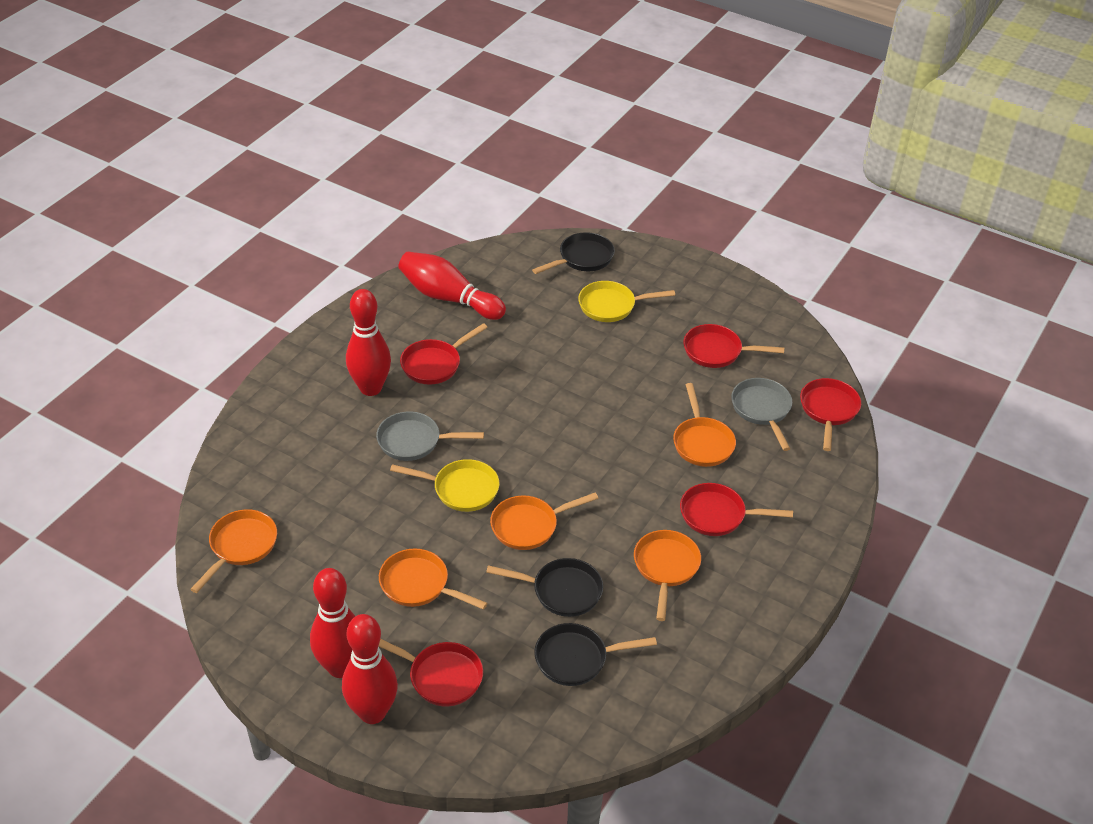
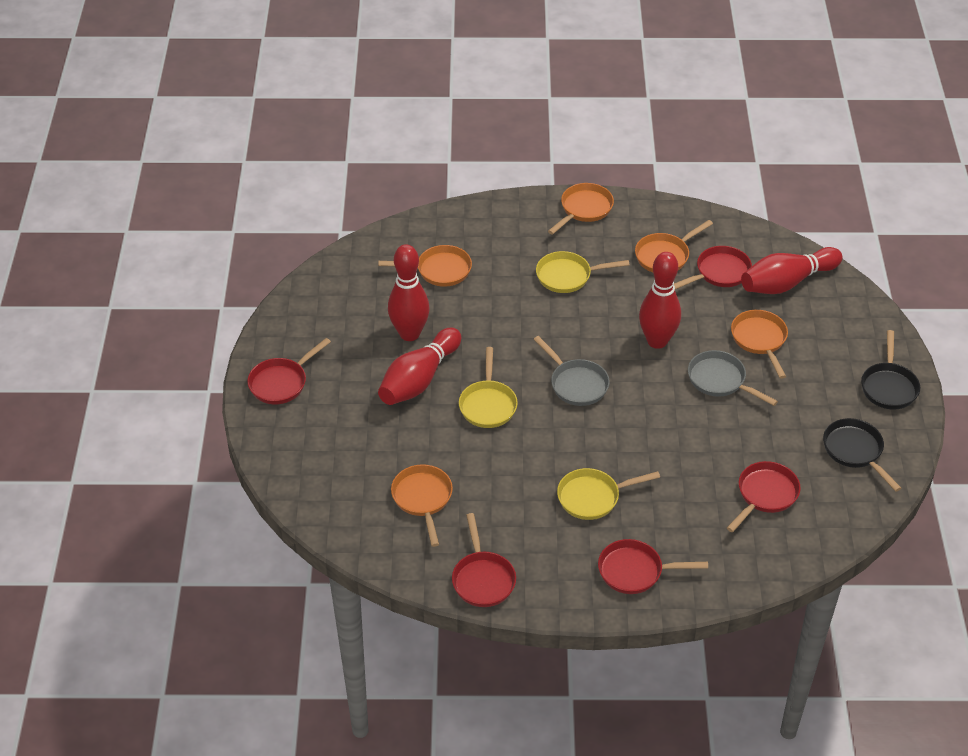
black pan: 3 -> 2
yellow pan: 2 -> 3

